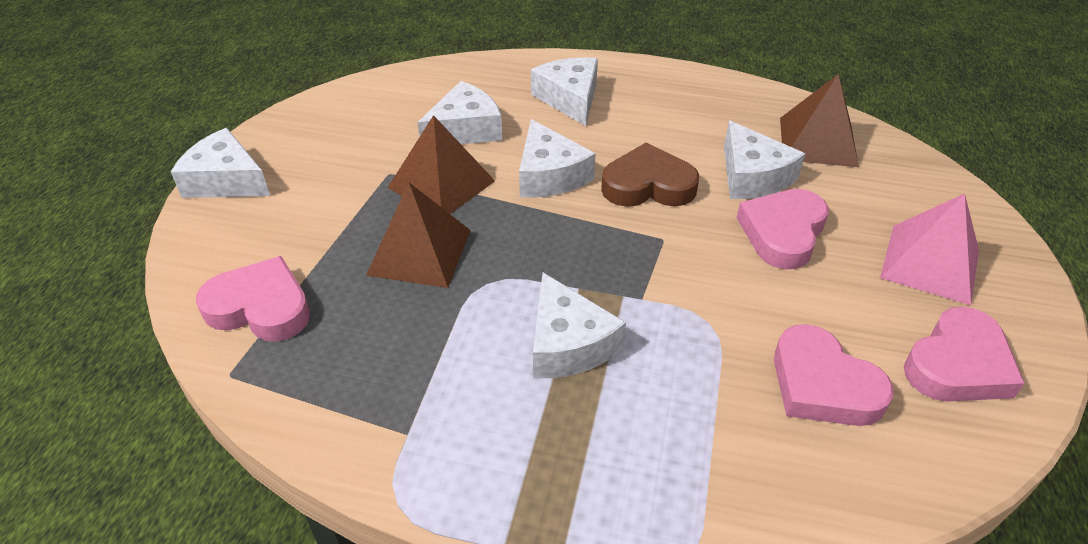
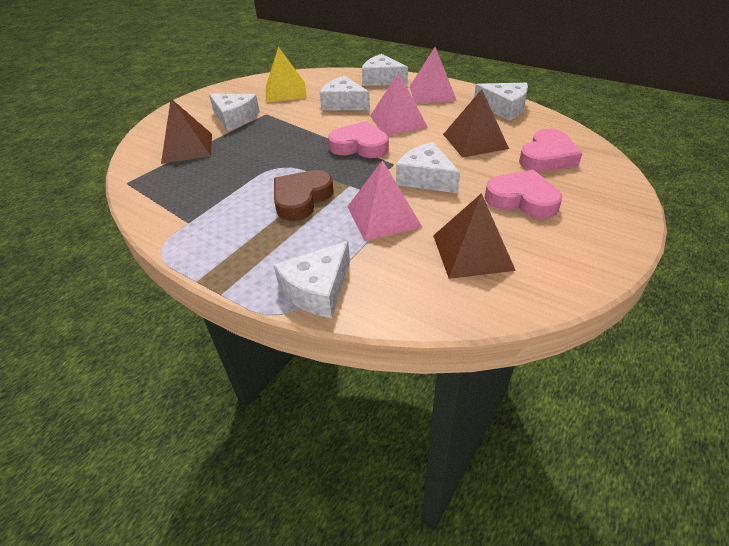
pink heart: 4 -> 3
pink pyramid: 1 -> 3
yellow pyramid: 0 -> 1

